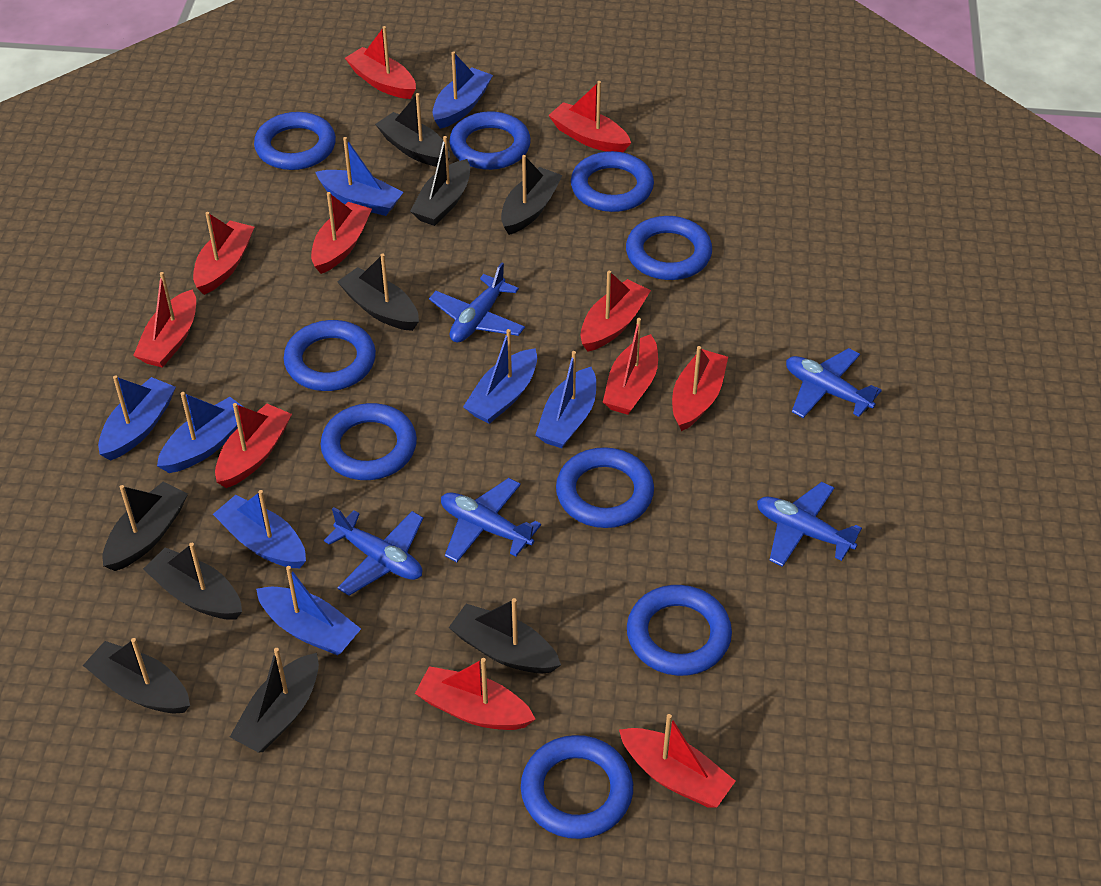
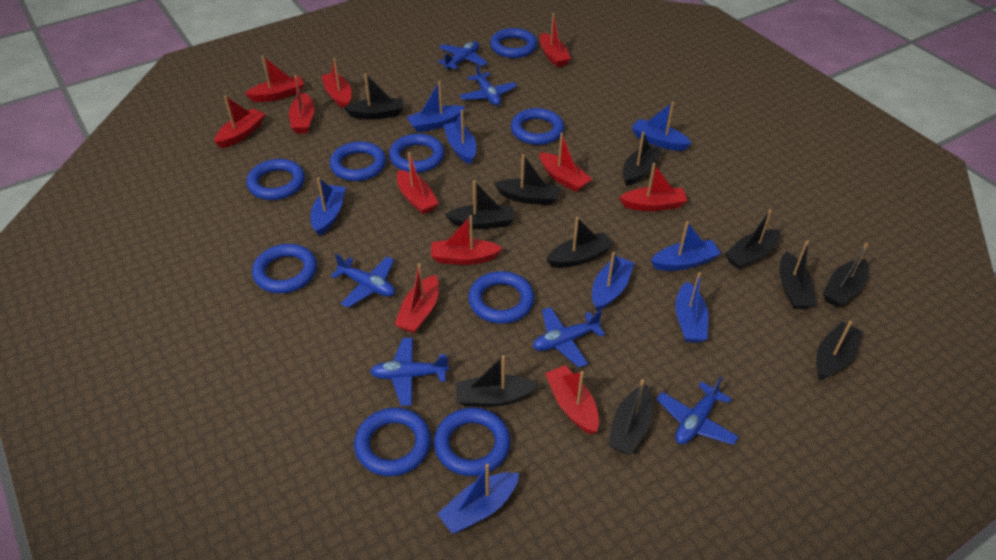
black boat: 9 -> 11
blue plane: 5 -> 6

